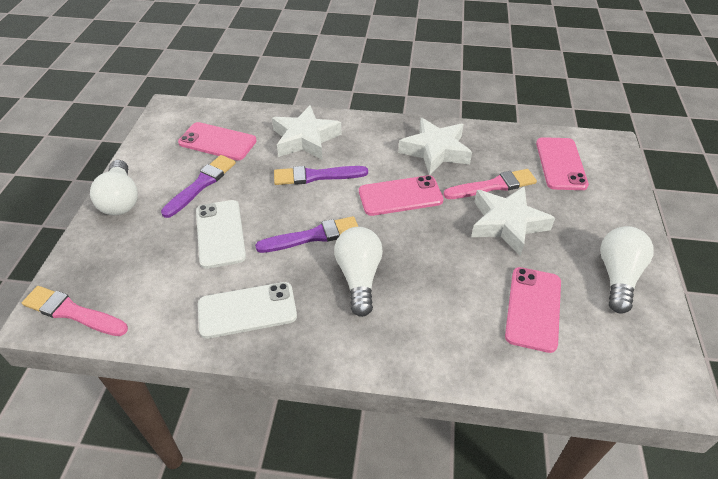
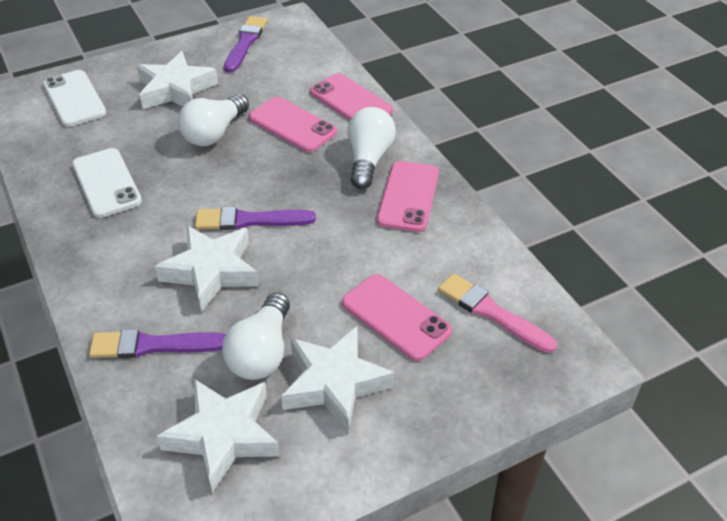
pink brush: 2 -> 1
white star: 3 -> 4

